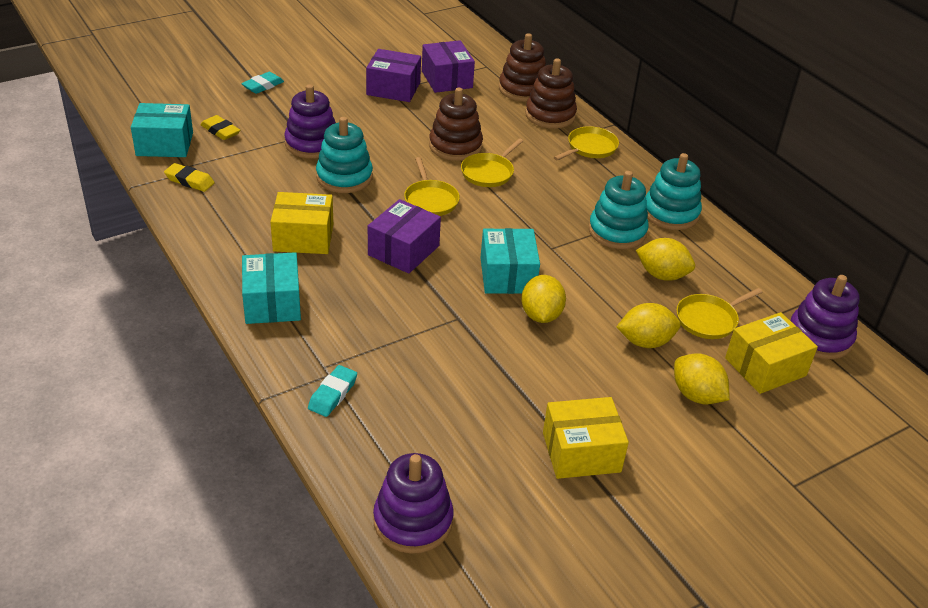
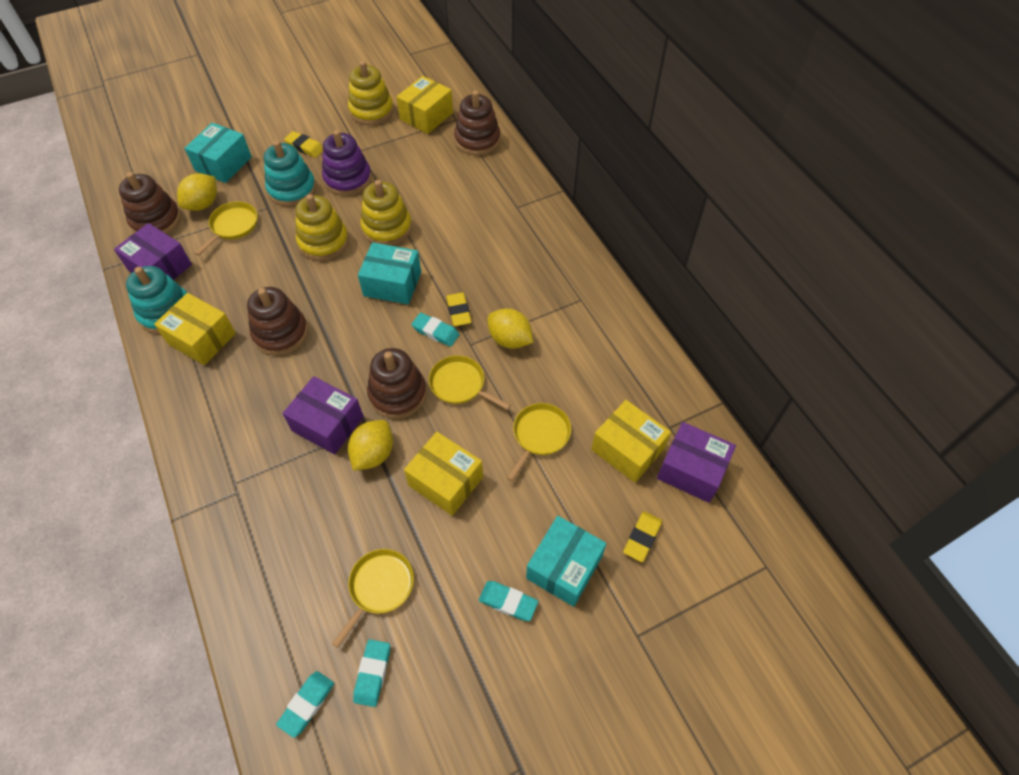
brown stacking toy: 3 -> 4
purple stacking toy: 3 -> 1
turquoise eraser: 2 -> 4
turquoise stacking toy: 3 -> 2
yellow box: 3 -> 4
yellow eraser: 2 -> 3
yellow lemon: 4 -> 3
yellow stacking toy: 0 -> 3

